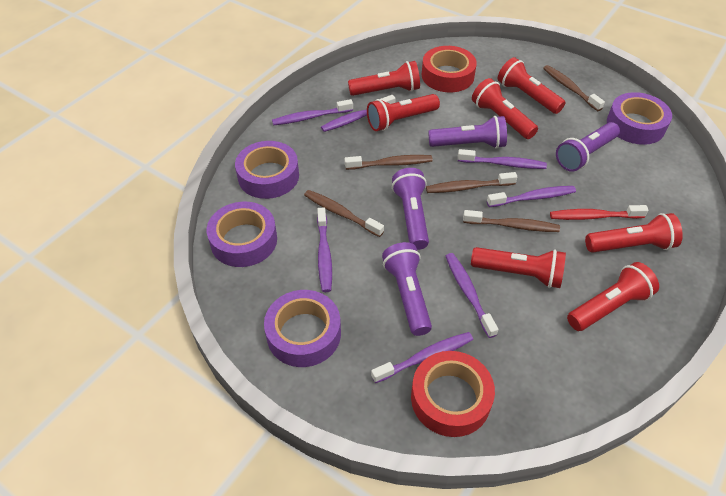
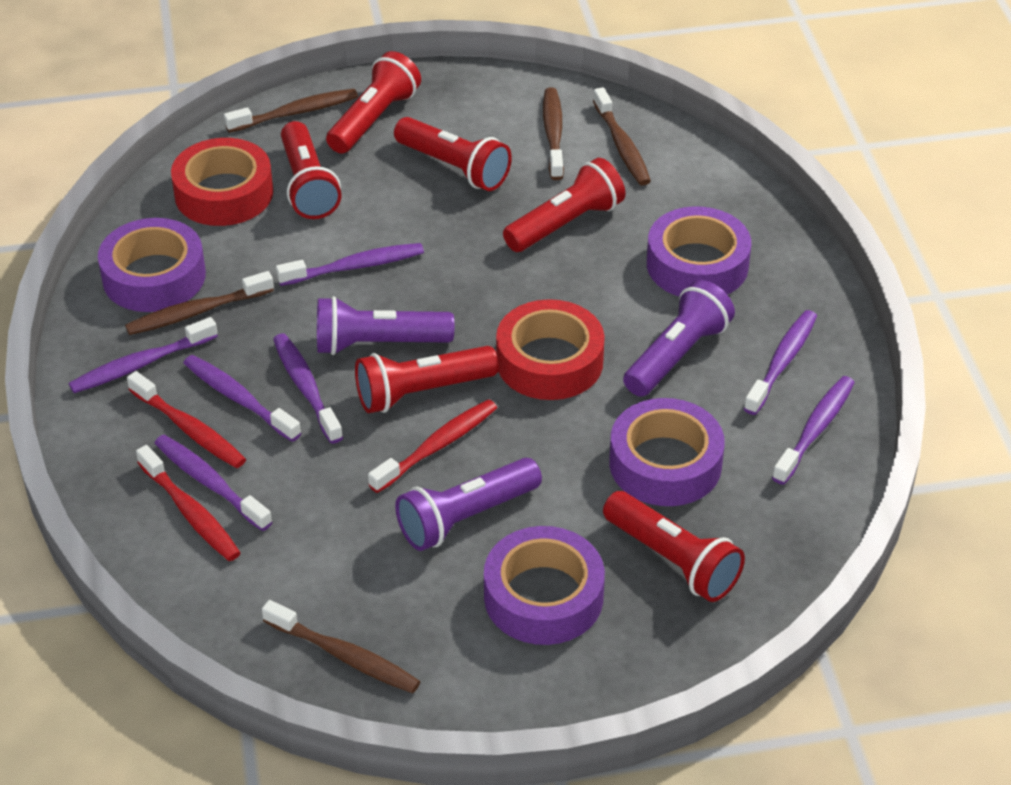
purple flashlight: 4 -> 3
red flashlight: 7 -> 6
red toothbrush: 1 -> 3

